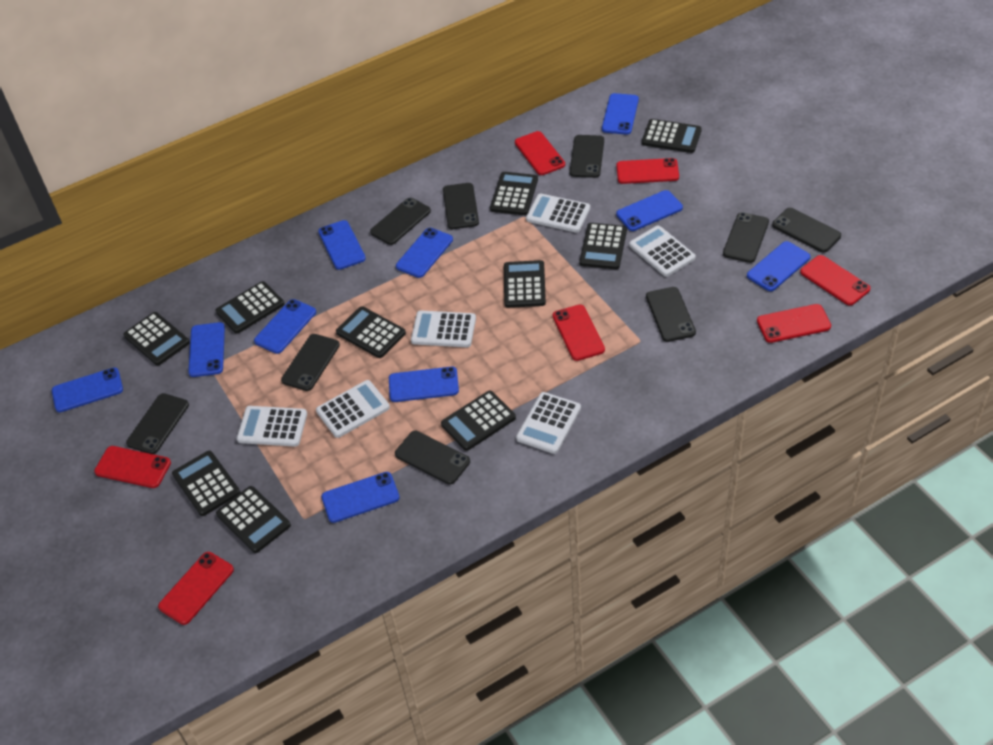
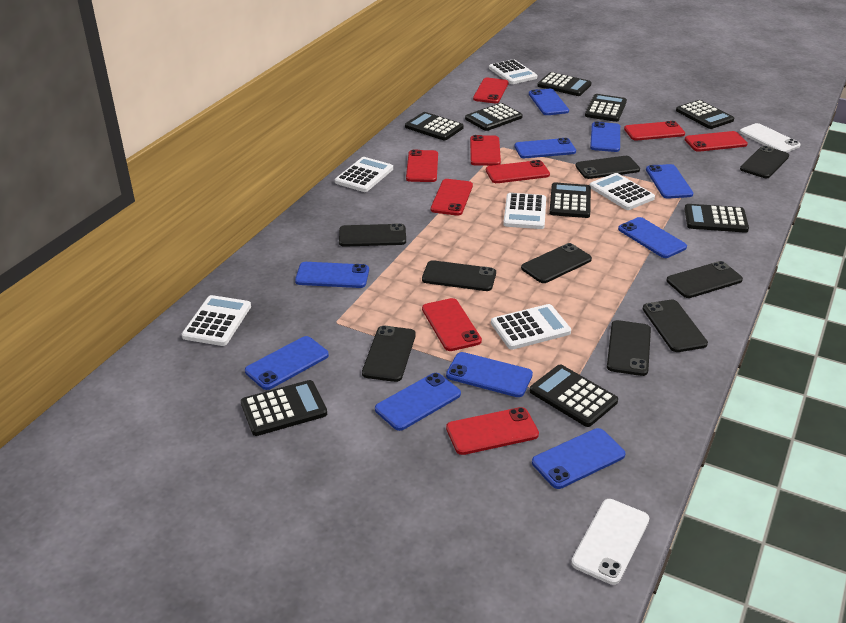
black calculator: 10 -> 9
red phone: 7 -> 9
white phone: 0 -> 2

